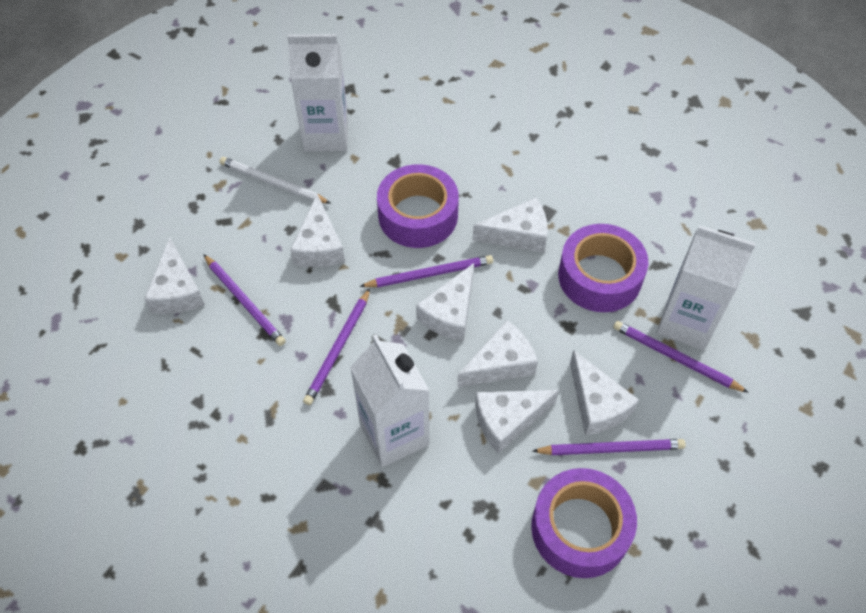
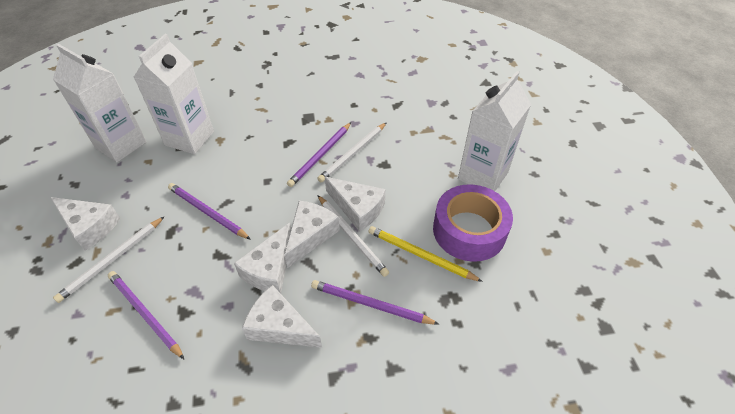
purple pencil: 5 -> 4
purple tape: 3 -> 1
white cheese: 7 -> 5
white pencil: 1 -> 3
yellow pencil: 0 -> 1

